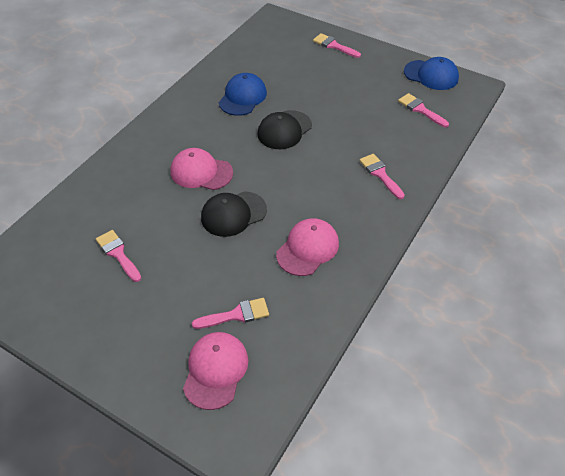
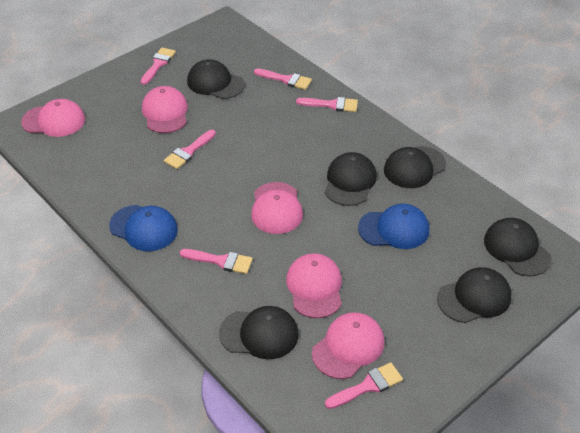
black cap: 2 -> 6
pink brush: 5 -> 6
pink cap: 3 -> 5

